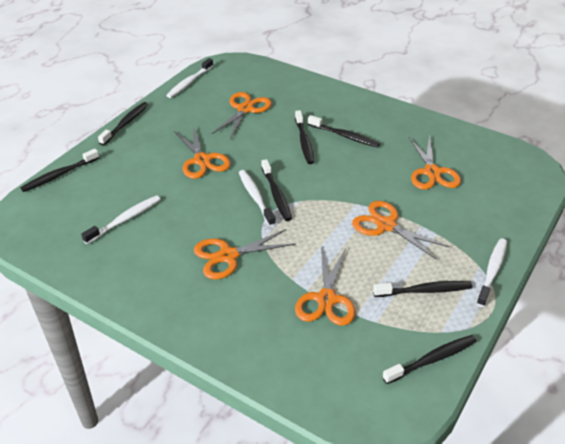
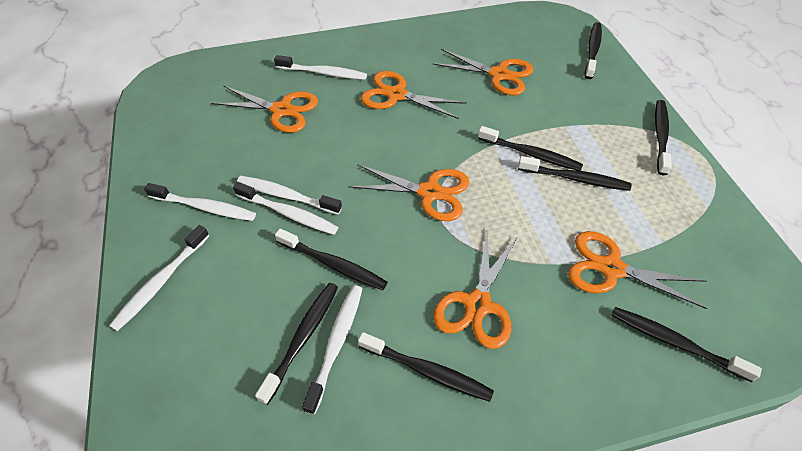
black toothbrush: 7 -> 8
white toothbrush: 4 -> 6

